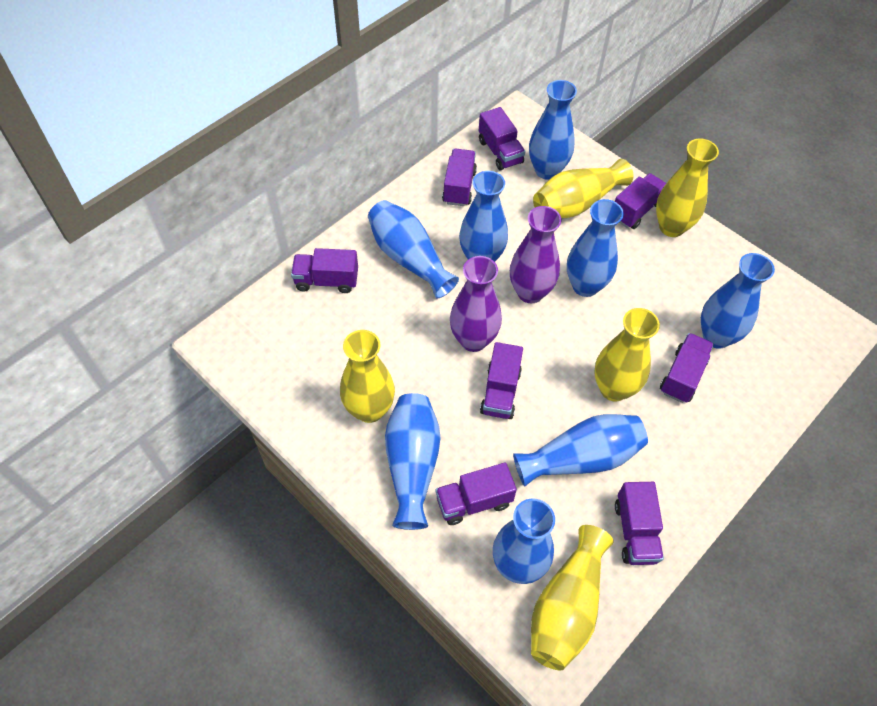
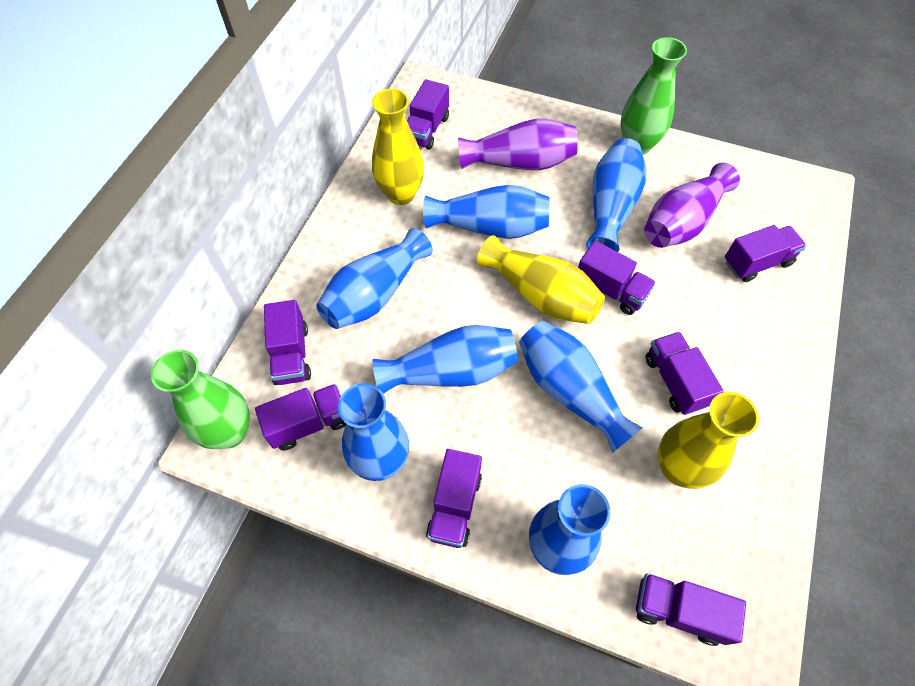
blue vase: 8 -> 7
green vase: 0 -> 2
yellow vase: 5 -> 3

